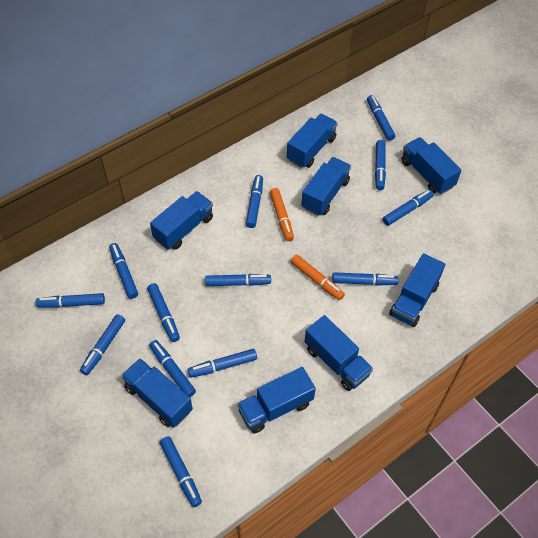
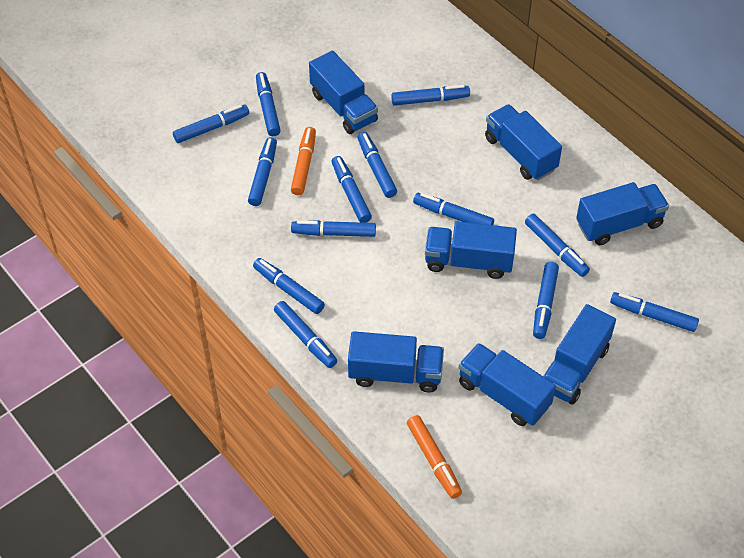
blue truck: 8 -> 7

